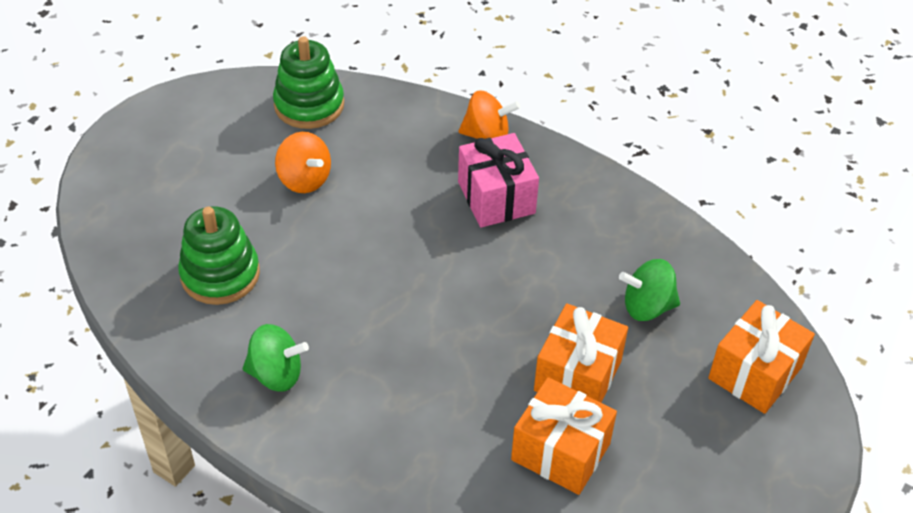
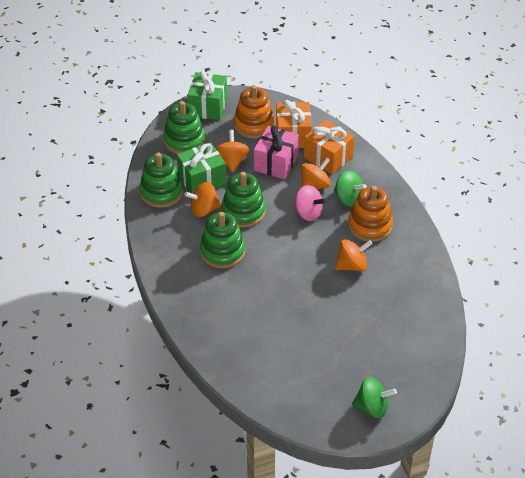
green gift: 0 -> 2
green stacking toy: 2 -> 4
orange gift: 3 -> 2
orange spinning top: 2 -> 4
orange stacking toy: 0 -> 2
pink spinning top: 0 -> 1

